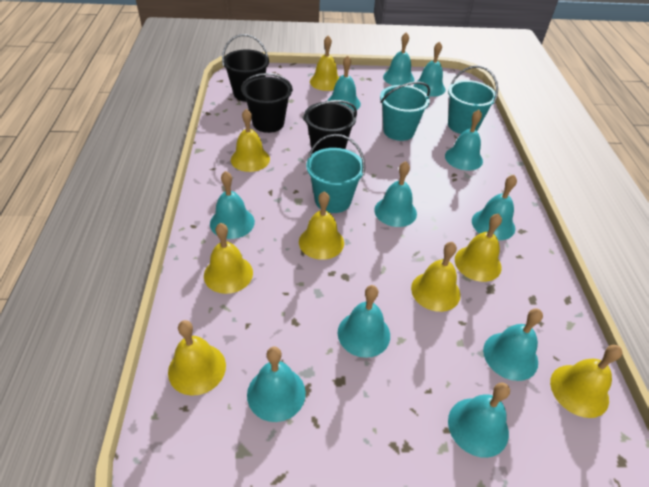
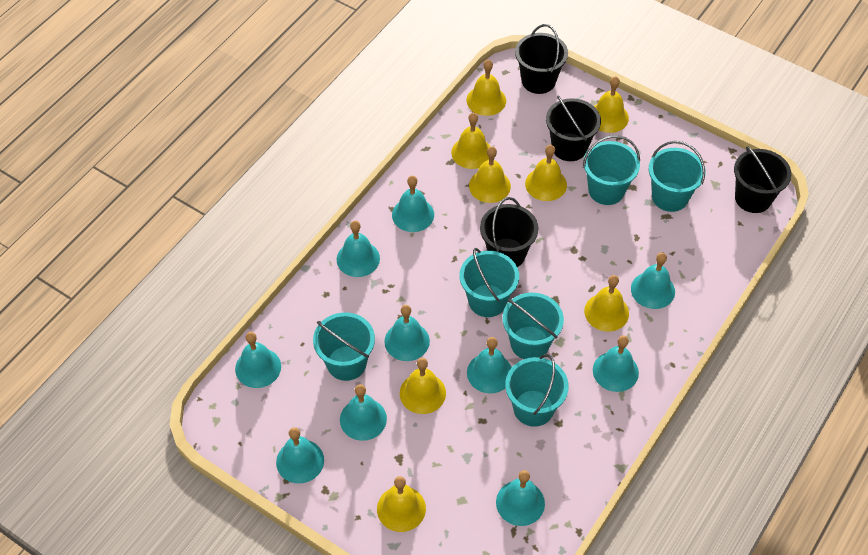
black bucket: 3 -> 4
turquoise bell: 11 -> 10
turquoise bucket: 3 -> 6

